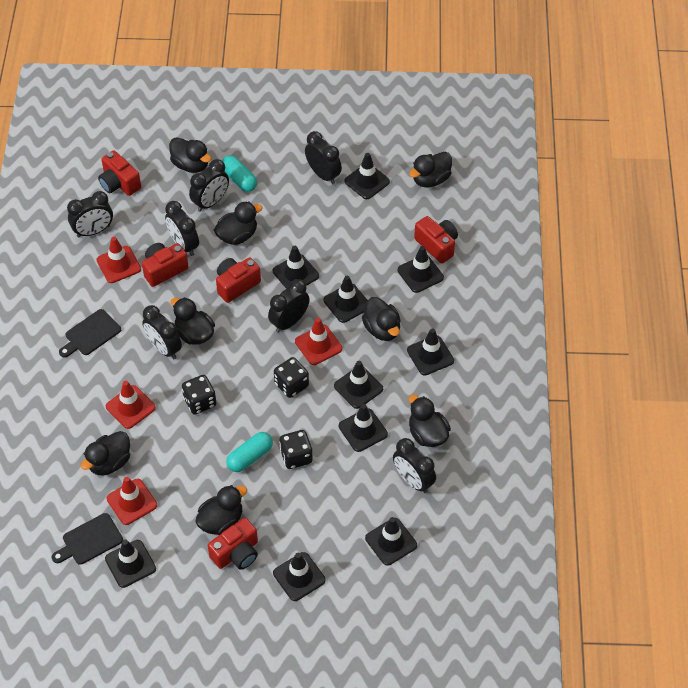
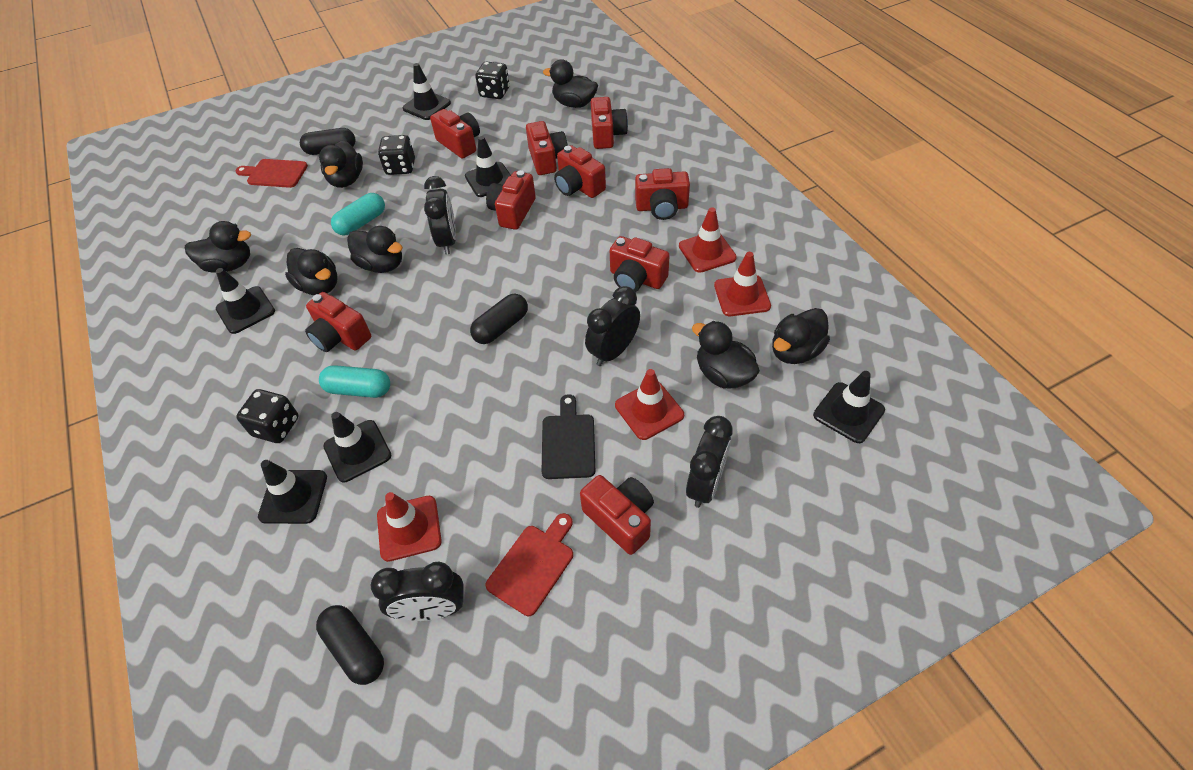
black capsule: 0 -> 3
black clock: 7 -> 4
black cutting board: 2 -> 1
black duck: 8 -> 7
black traffic cone: 10 -> 6
red camera: 5 -> 9
red cutting board: 0 -> 2

